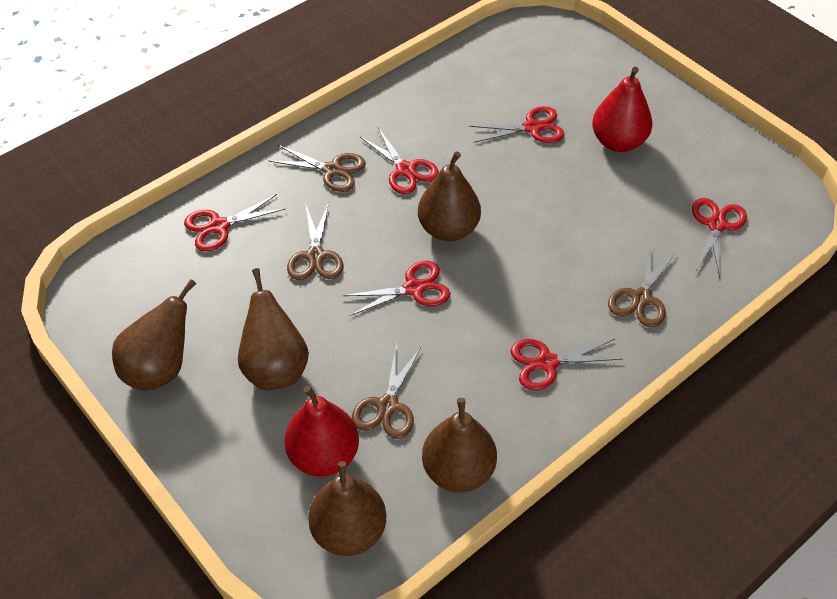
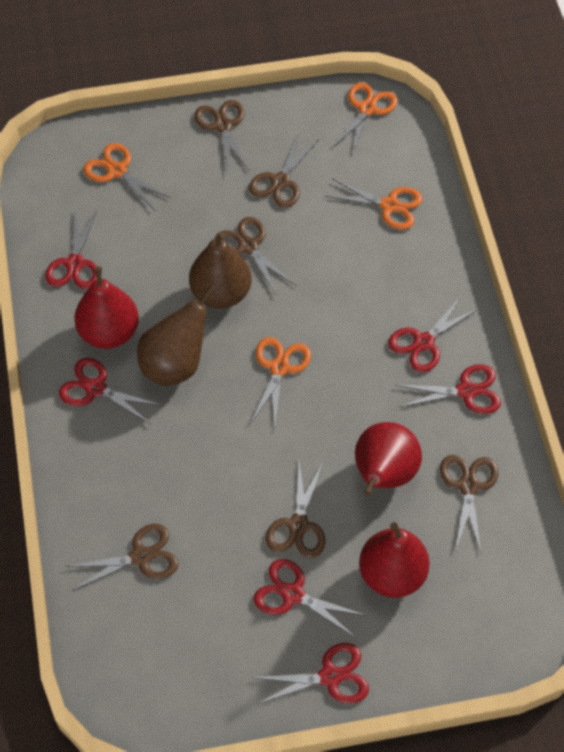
brown pear: 5 -> 2
brown scissors: 4 -> 6
orange scissors: 0 -> 4
red pear: 2 -> 3

